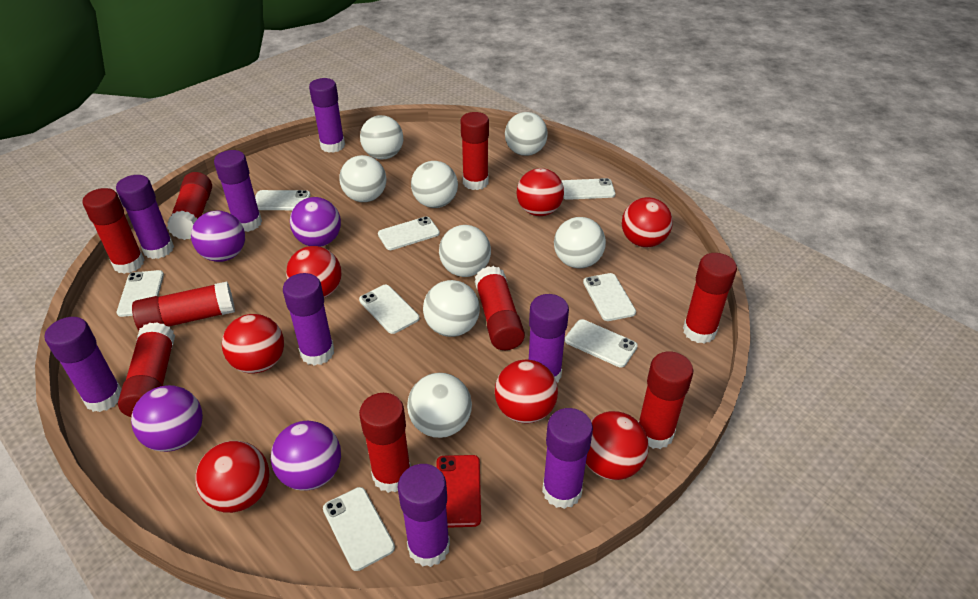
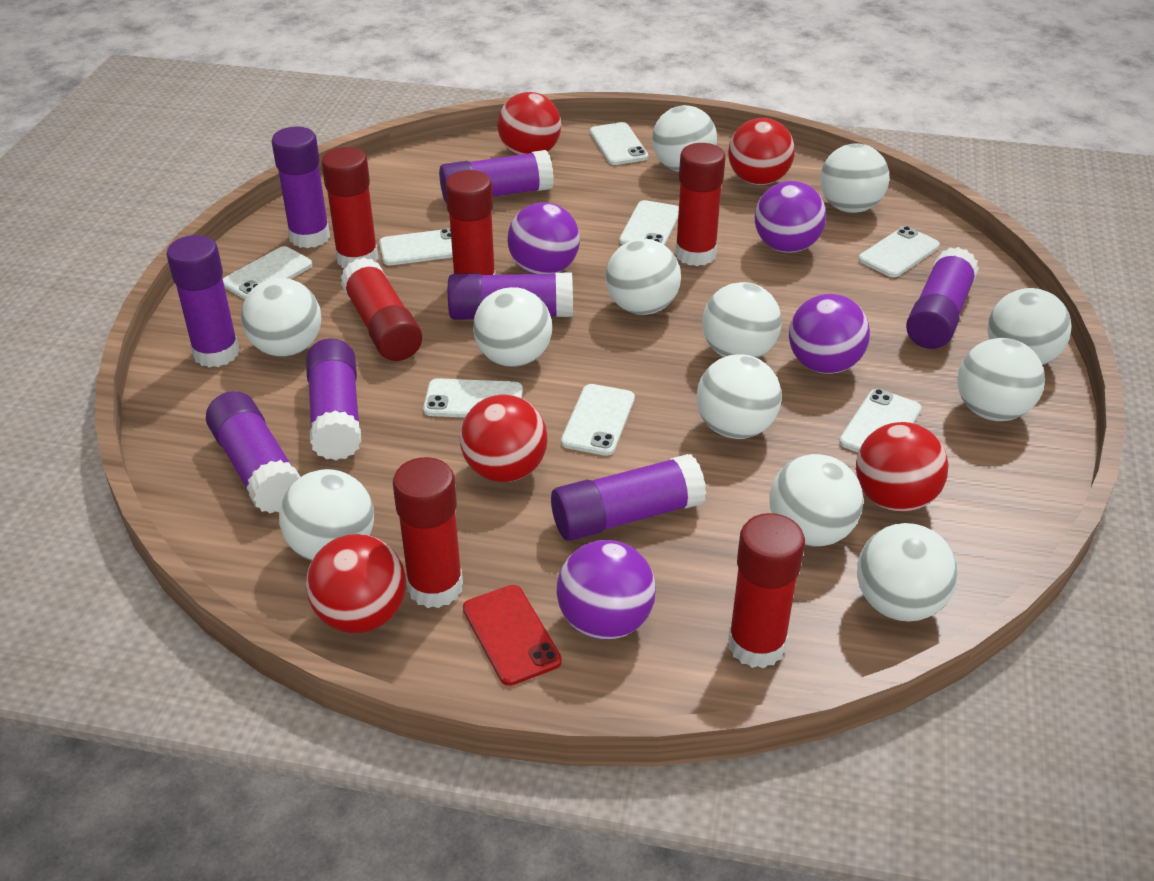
red ball: 7 -> 5
red glue stick: 9 -> 6
white ball: 8 -> 12

